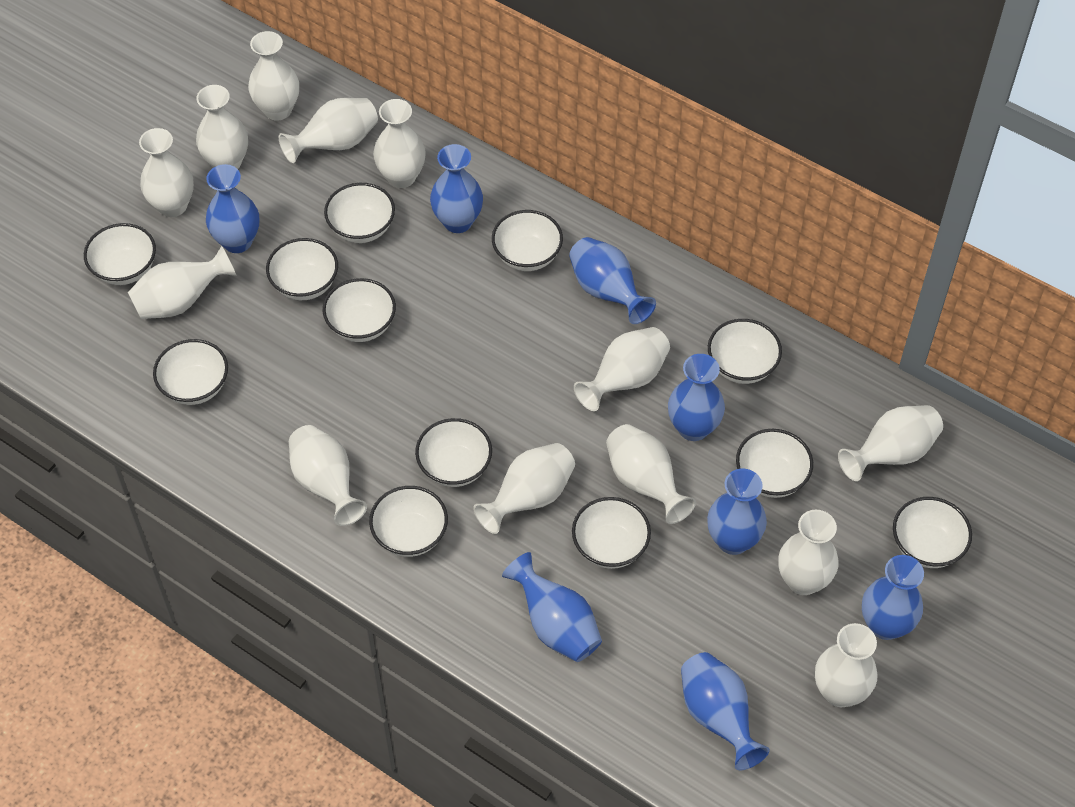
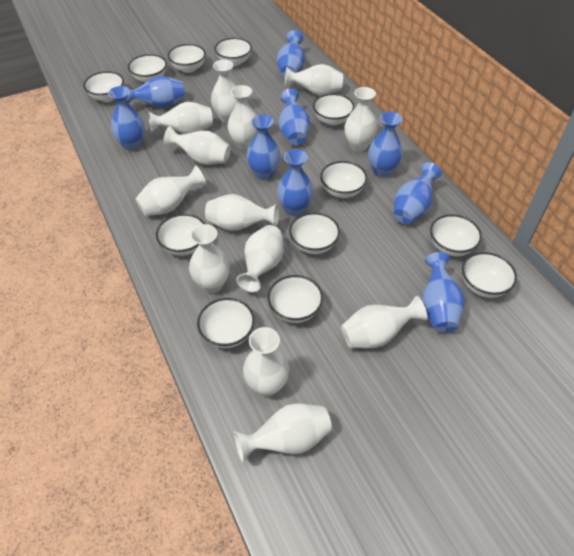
blue vase: 8 -> 9

